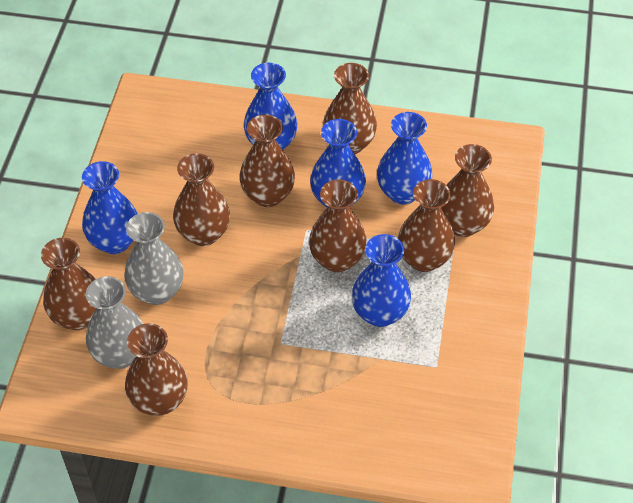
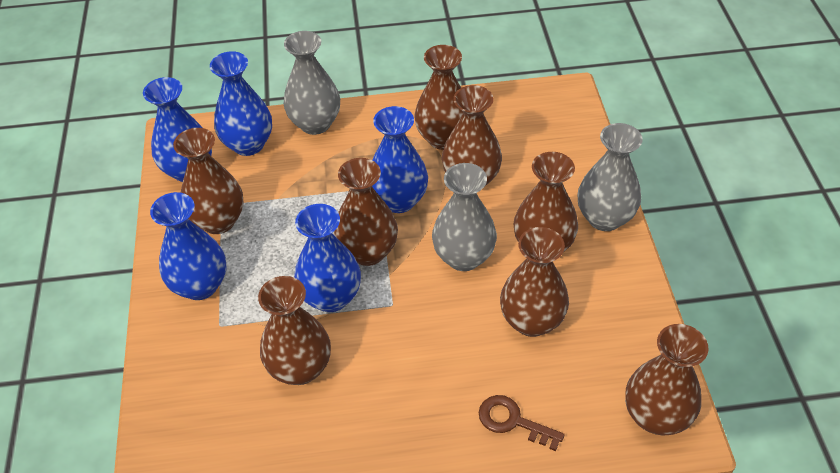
brown key: 0 -> 1
grey vase: 2 -> 3

